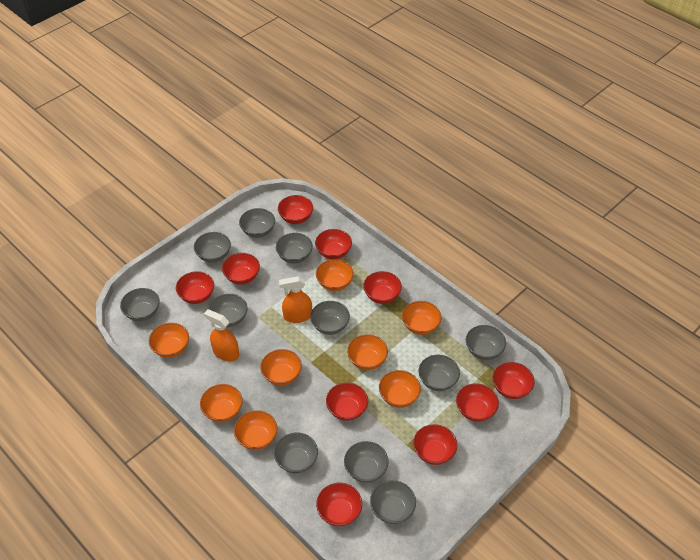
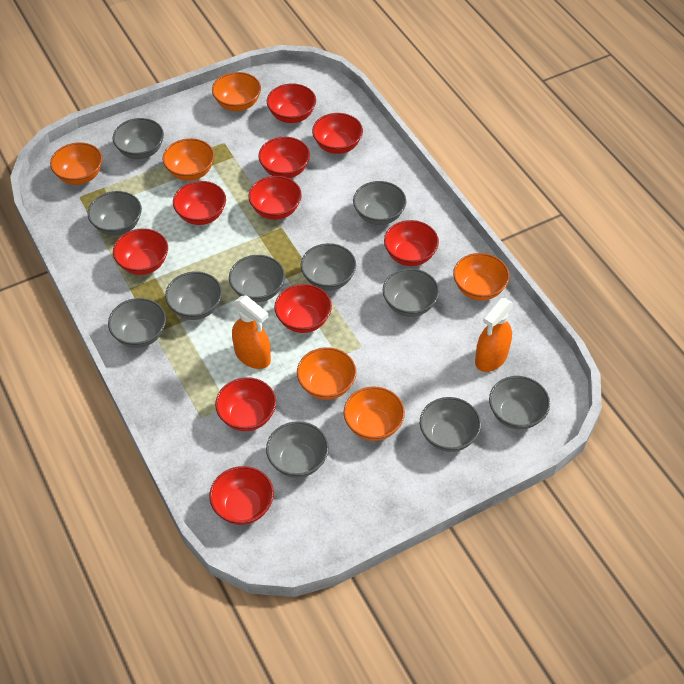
orange bowl: 8 -> 6

